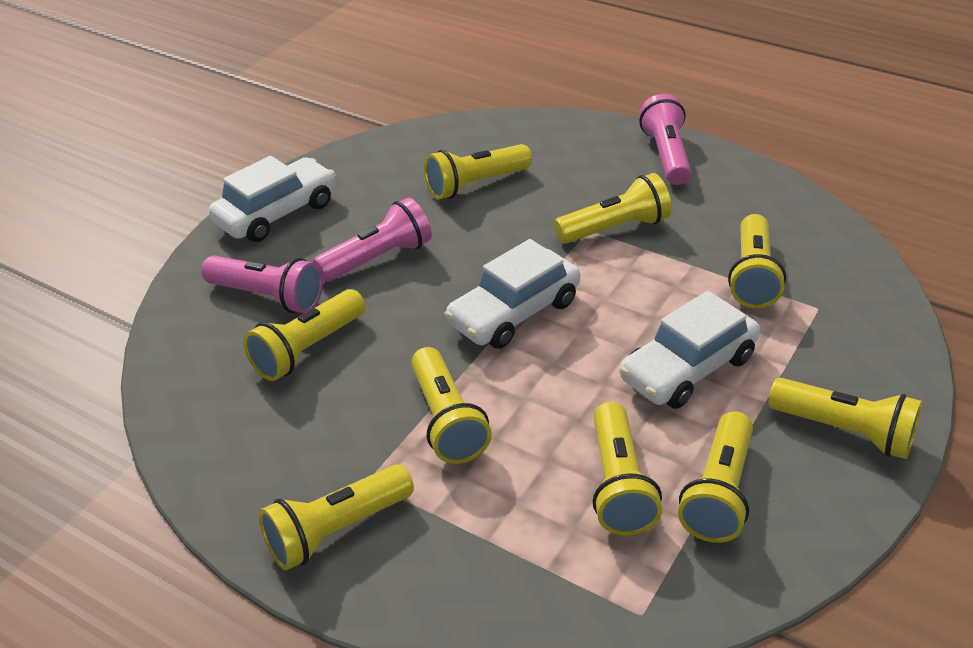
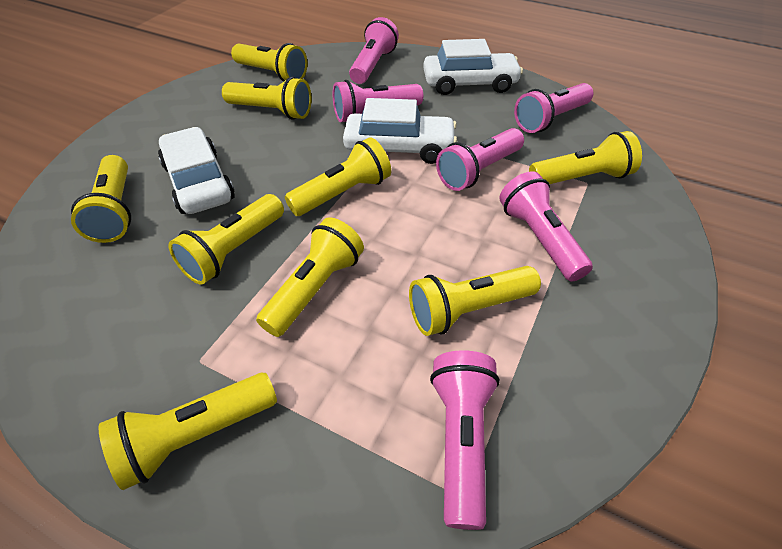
pink flashlight: 3 -> 6

